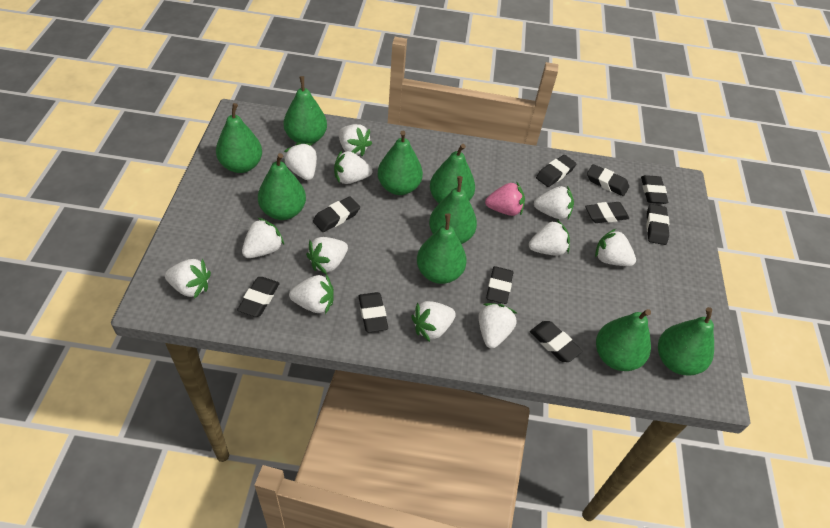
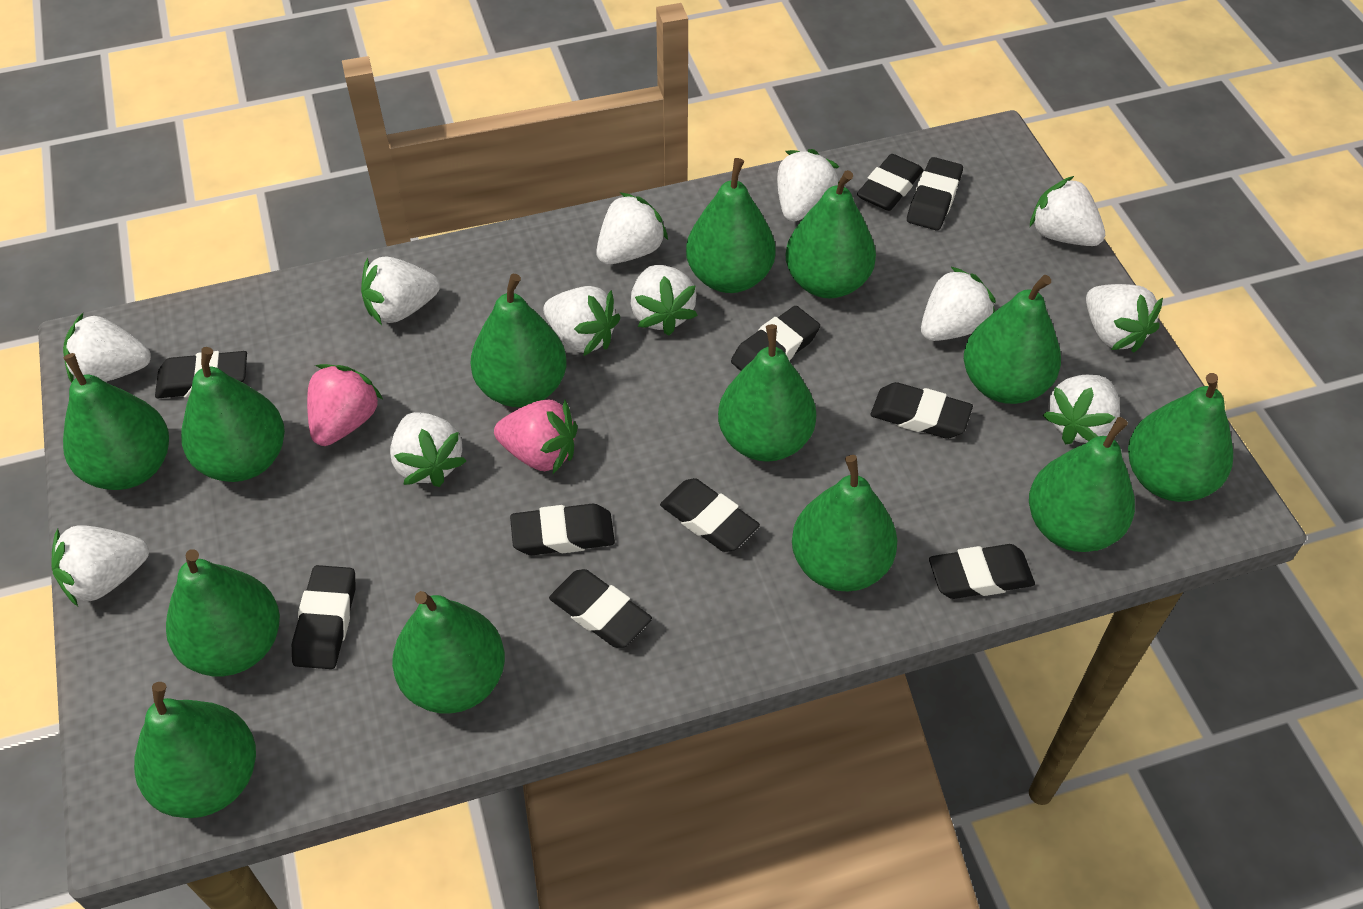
green pear: 9 -> 13
pink strawberry: 1 -> 2

